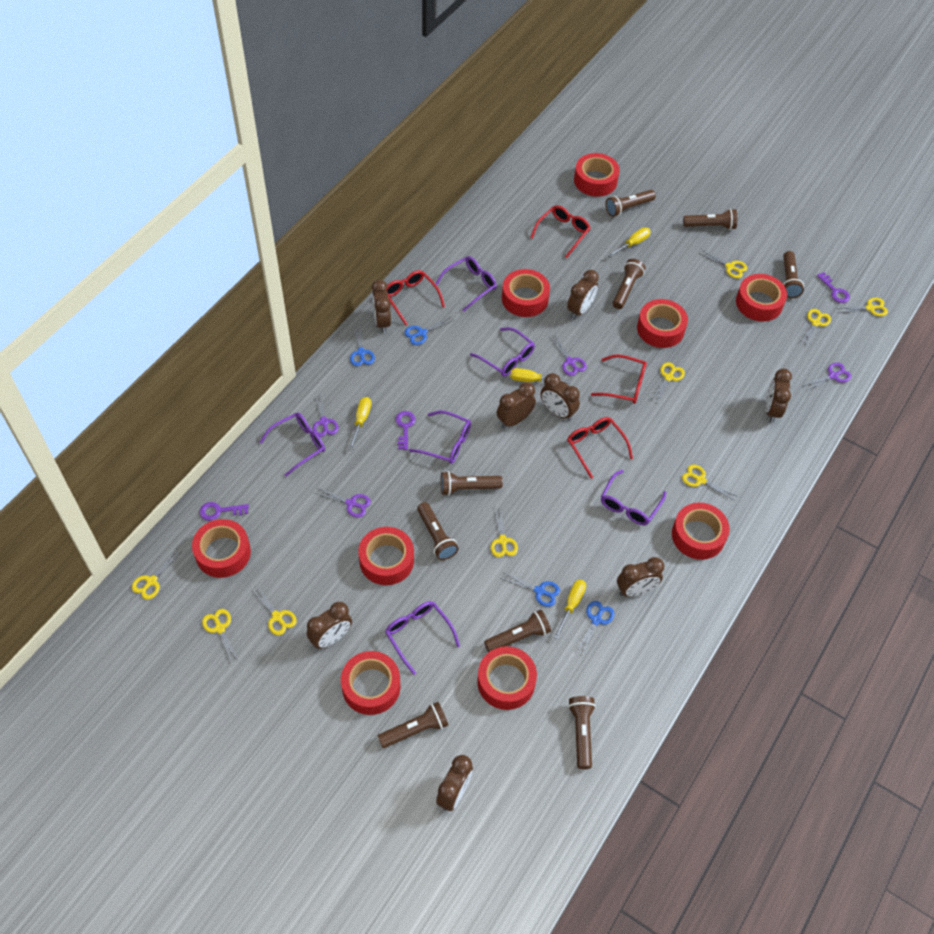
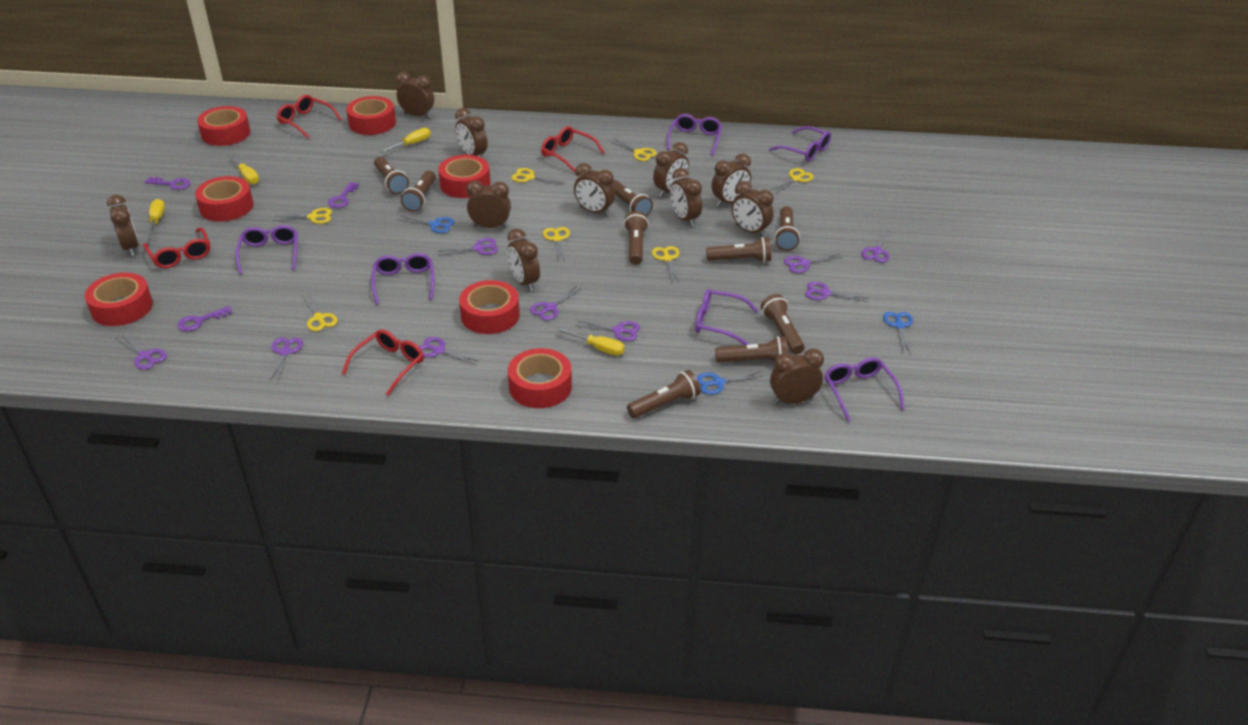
blue scissors: 4 -> 3
brown clock: 8 -> 11
purple scissors: 4 -> 9
red tape: 9 -> 7
yellow scissors: 9 -> 7

